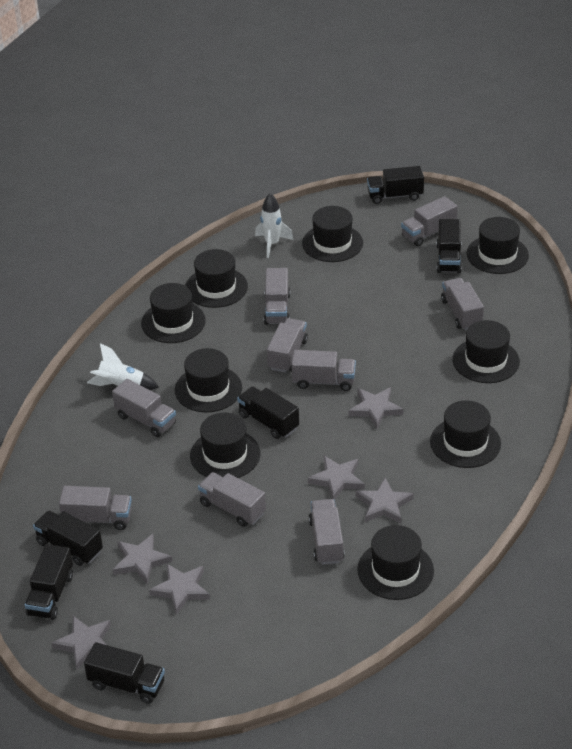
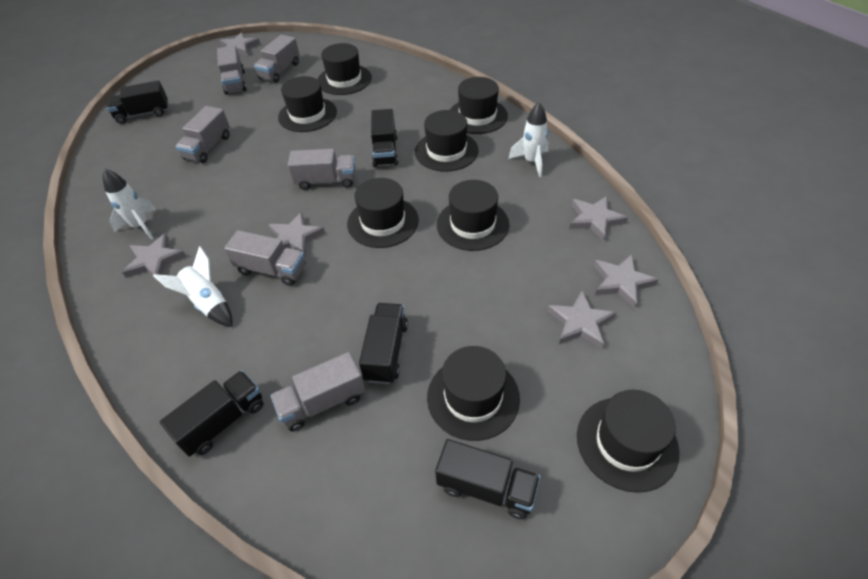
black hat: 9 -> 8
black truck: 6 -> 5
grey truck: 9 -> 6
white rocket: 2 -> 3

